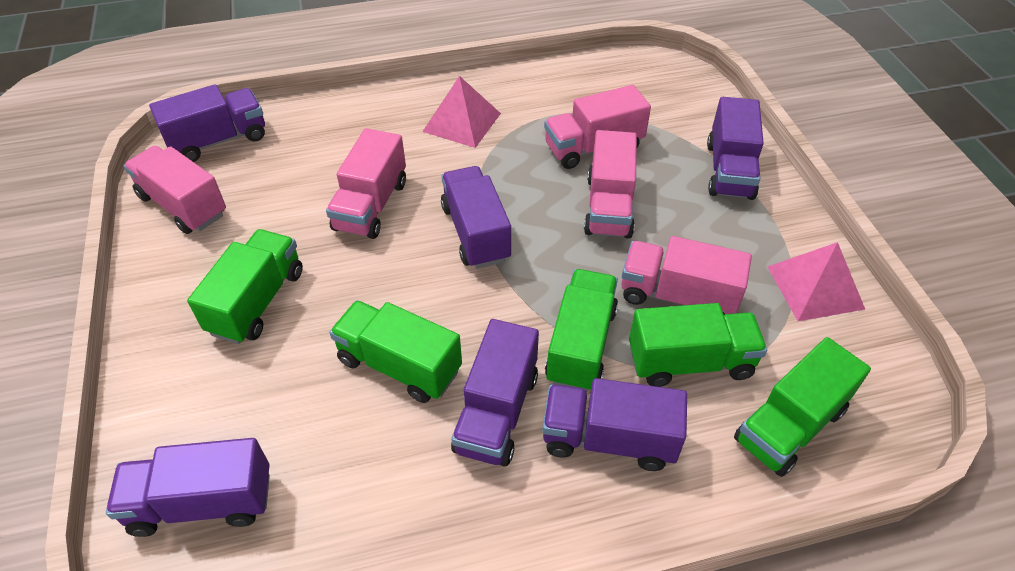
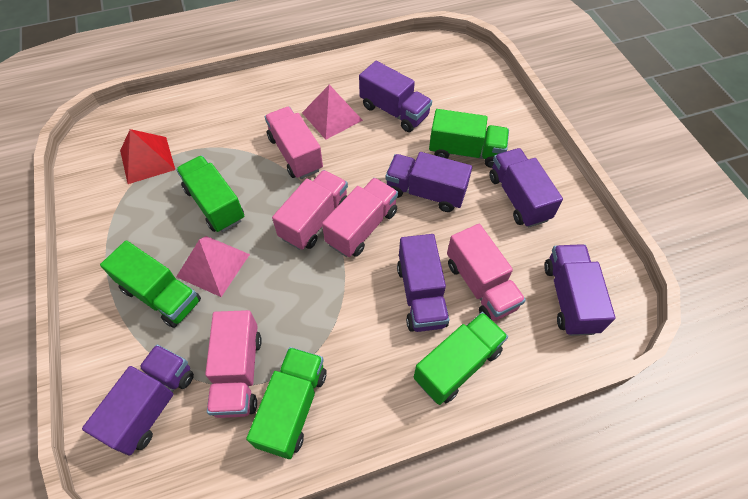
red pyramid: 0 -> 1

